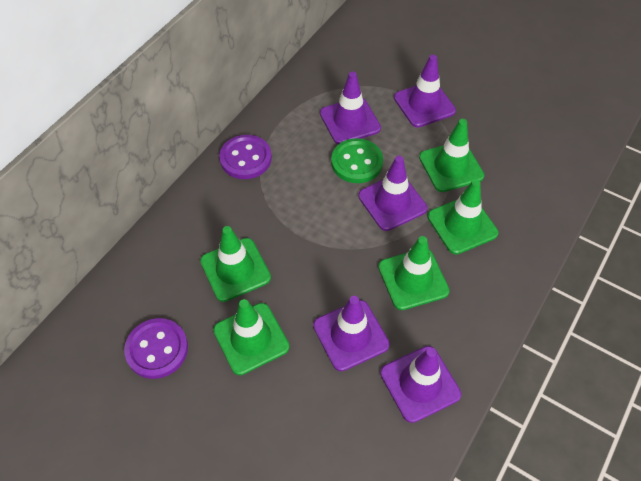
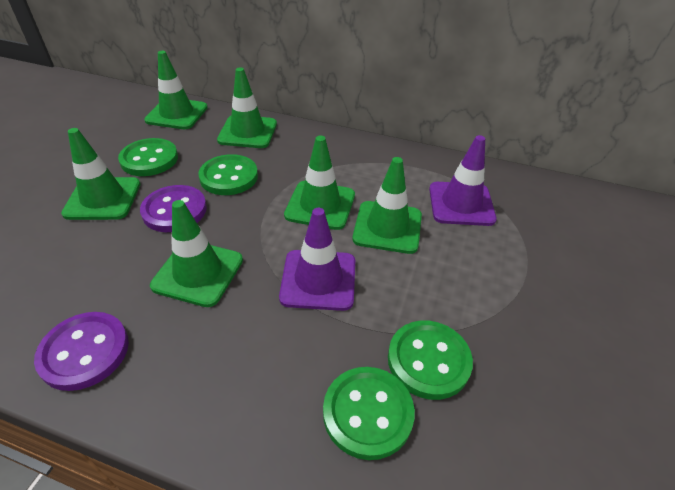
green button: 1 -> 4
green traffic cone: 5 -> 6
purple traffic cone: 5 -> 2

